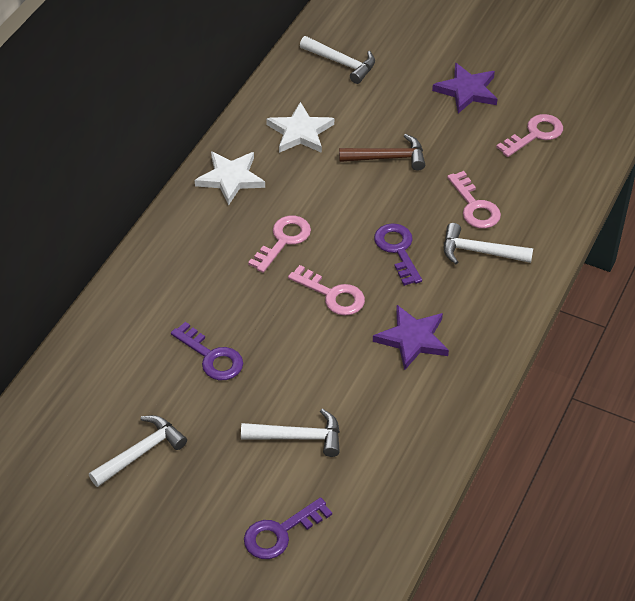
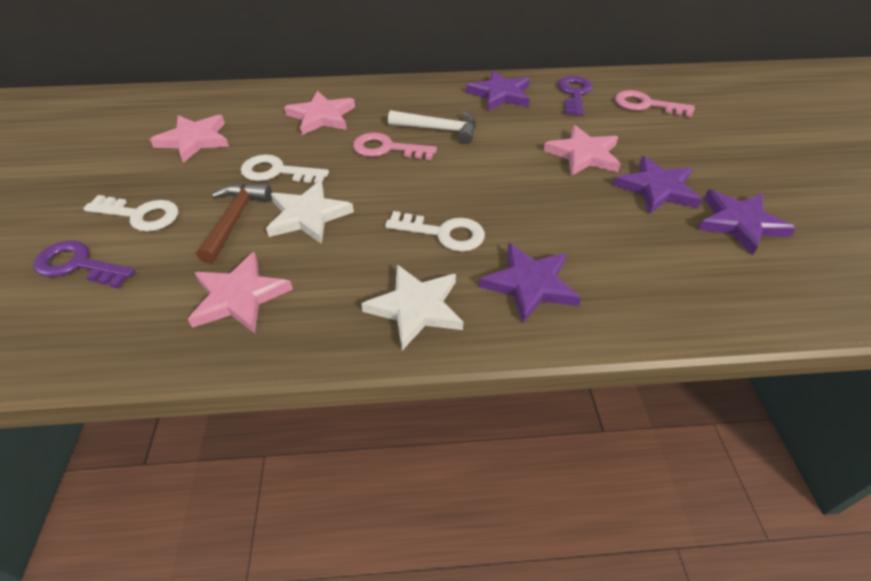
pink key: 4 -> 2
pink star: 0 -> 4
purple key: 3 -> 2
purple star: 2 -> 4
white hammer: 4 -> 1
white key: 0 -> 3

